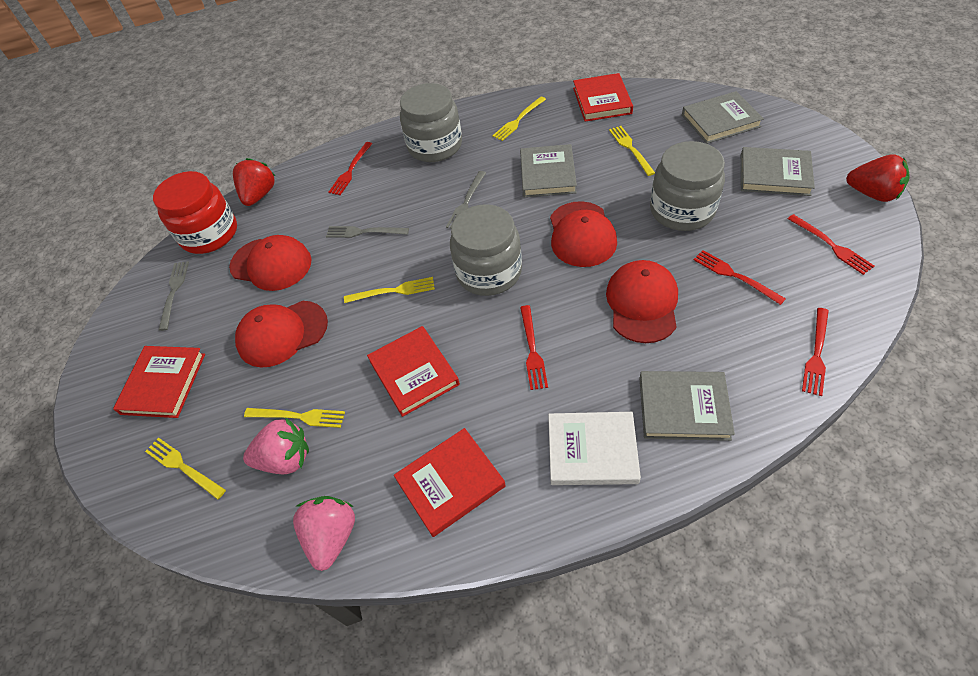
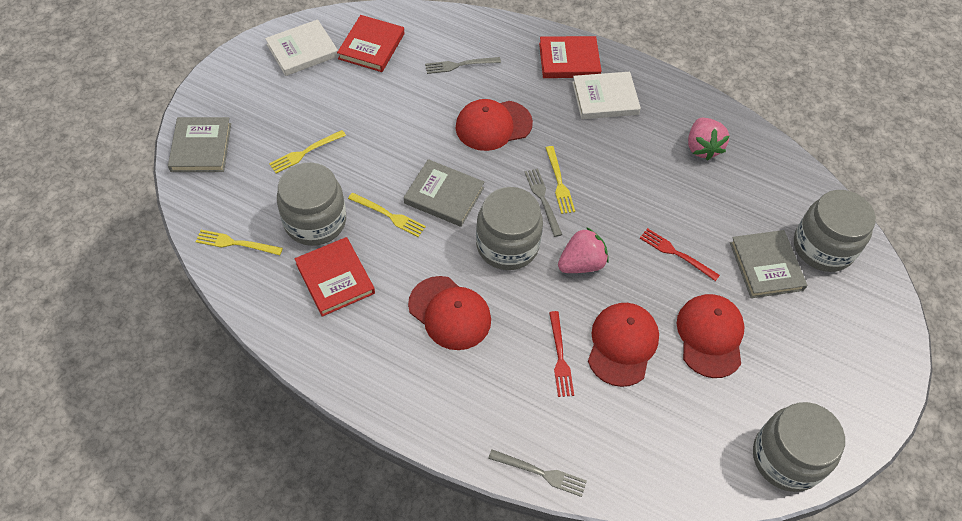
grey book: 4 -> 3
grey jar: 3 -> 4
red book: 4 -> 3
red fork: 5 -> 2
red jar: 1 -> 0
red strawberry: 2 -> 0
white book: 1 -> 2
yellow fork: 5 -> 4

